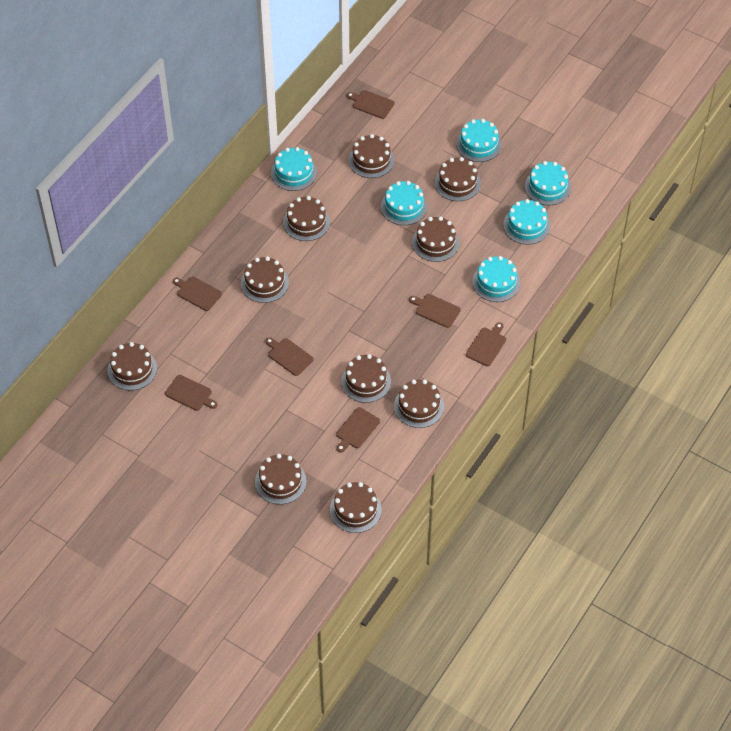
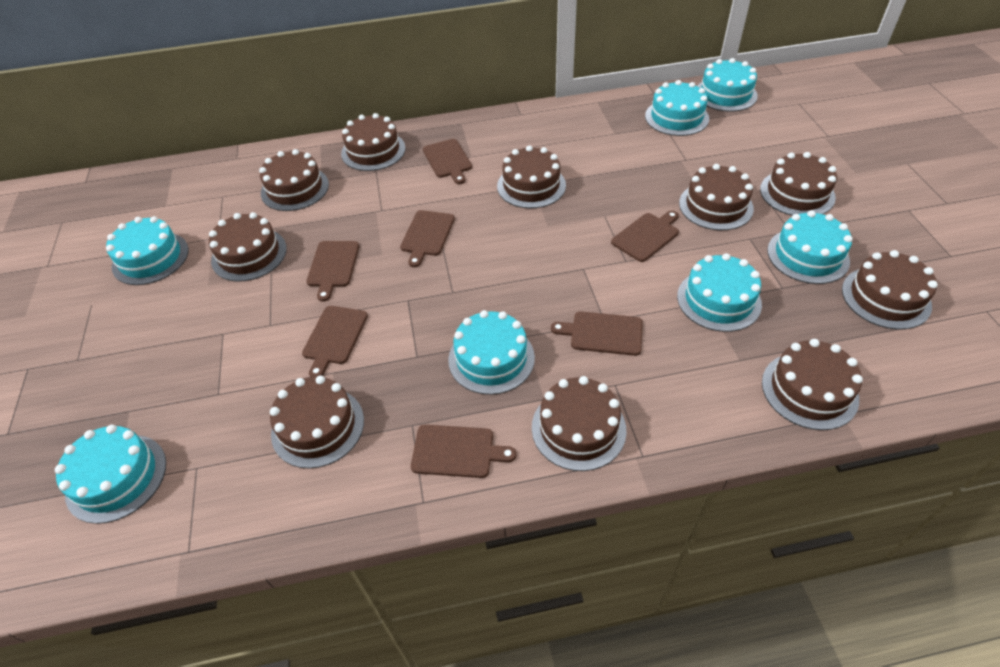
turquoise cake: 6 -> 7

